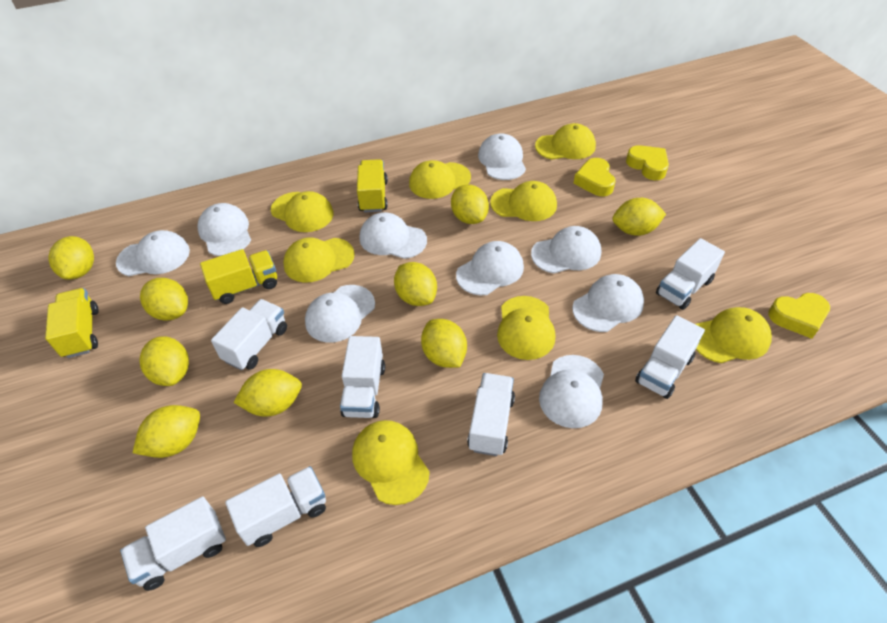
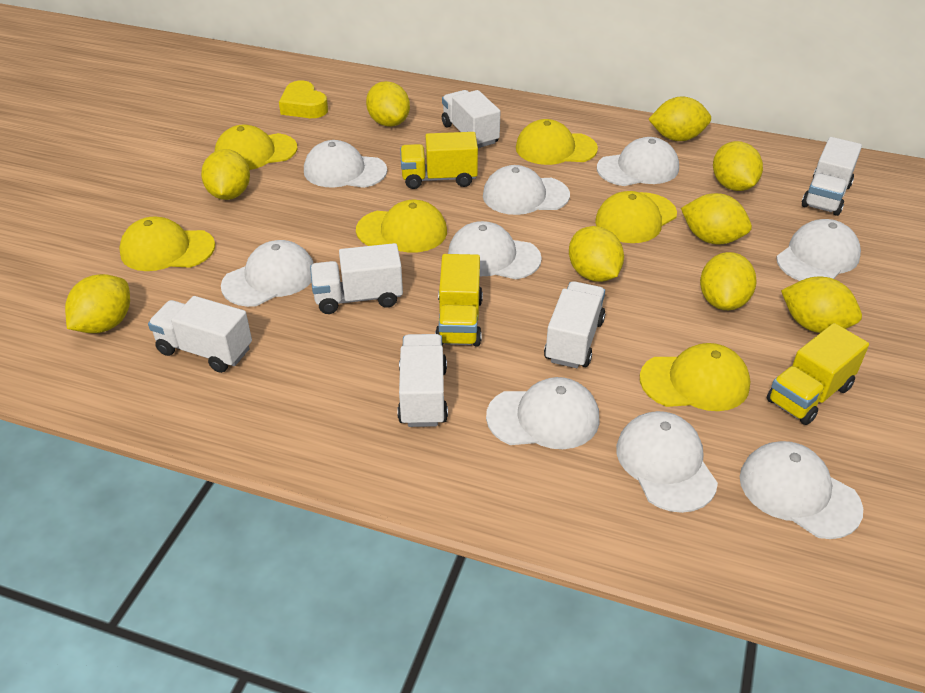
white truck: 7 -> 6
yellow cap: 8 -> 6
yellow heart: 3 -> 1

